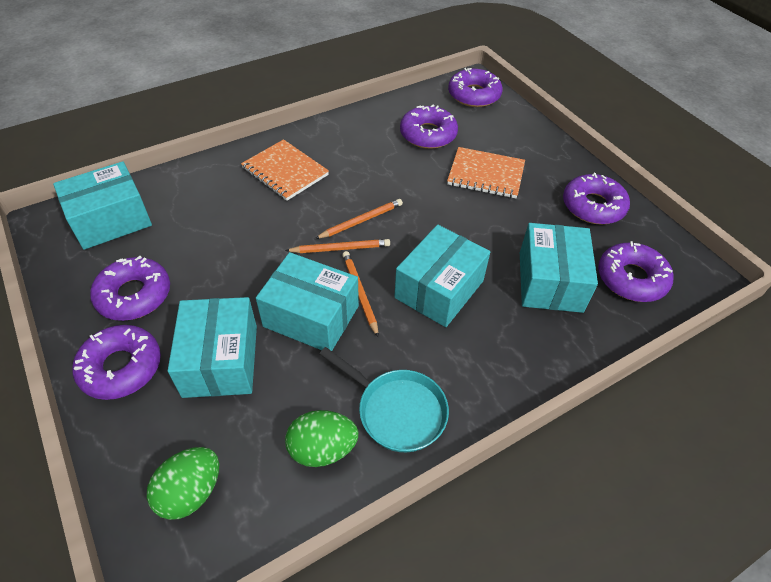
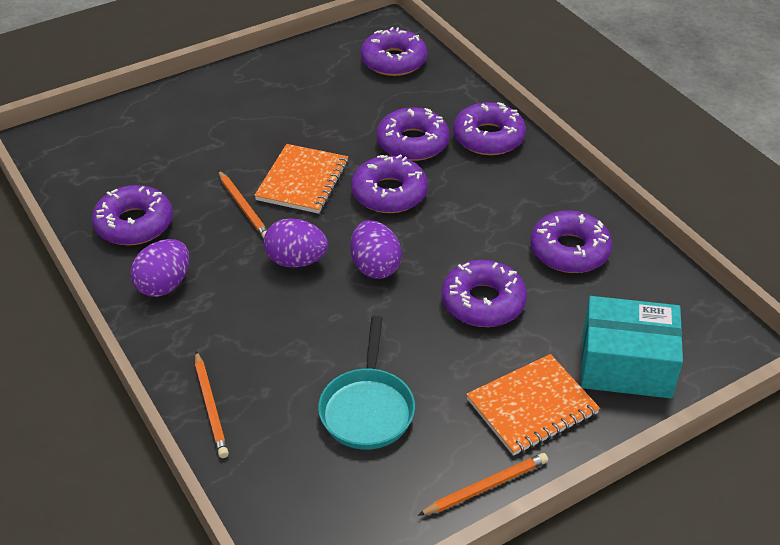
green egg: 2 -> 0
purple donut: 6 -> 7
purple egg: 0 -> 3
turquoise box: 5 -> 1

